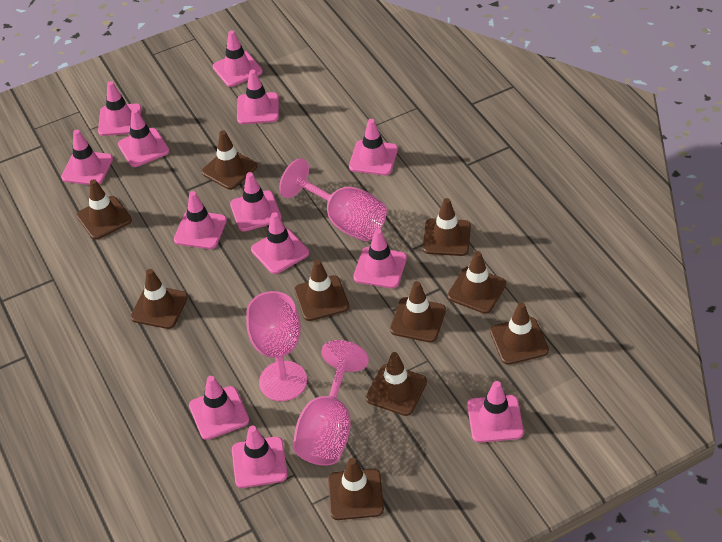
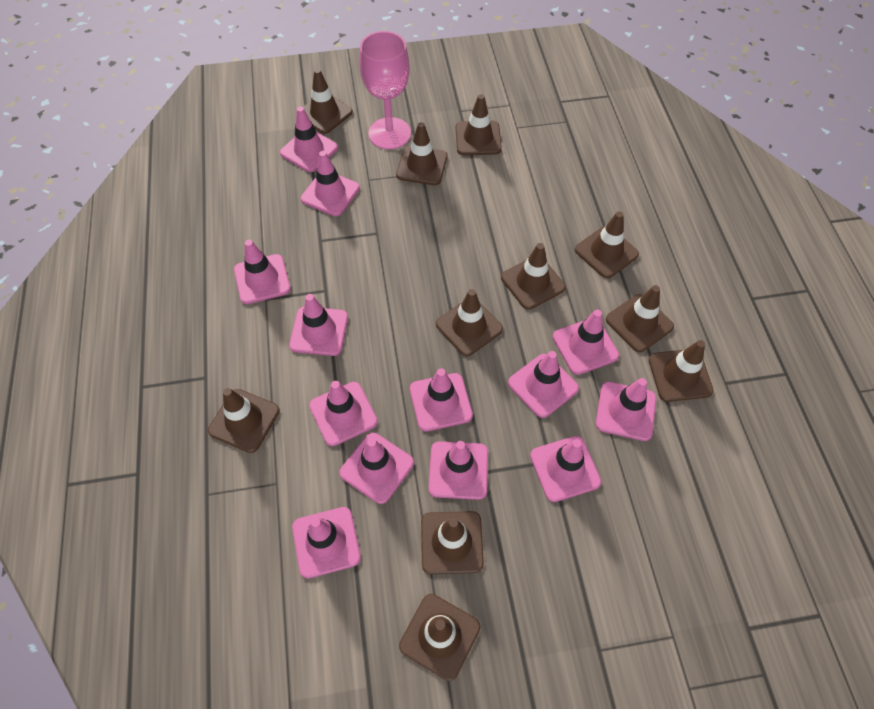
brown traffic cone: 10 -> 11
pink goblet: 3 -> 1

